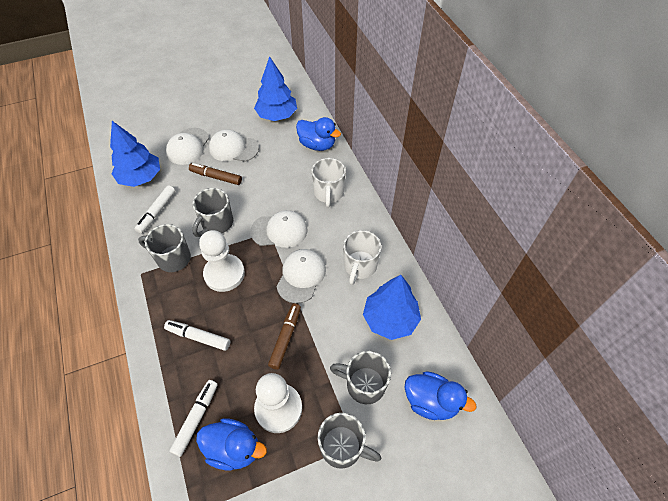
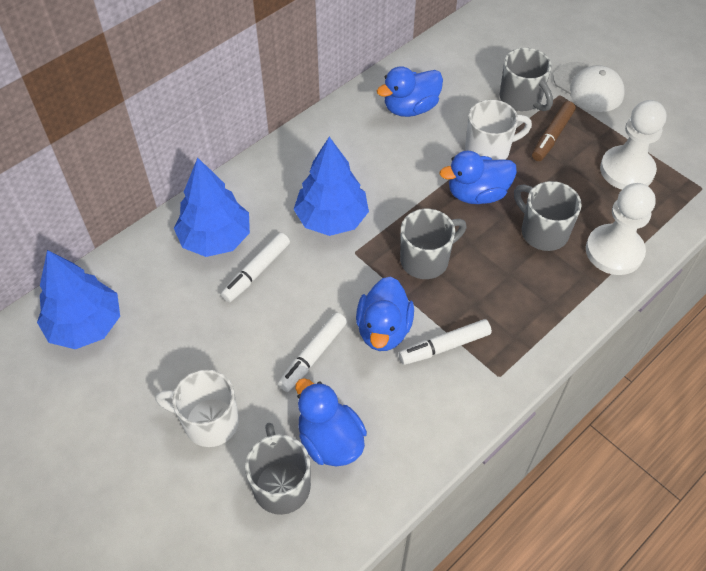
blue duck: 3 -> 4
brown marker: 2 -> 1
white cap: 4 -> 1

